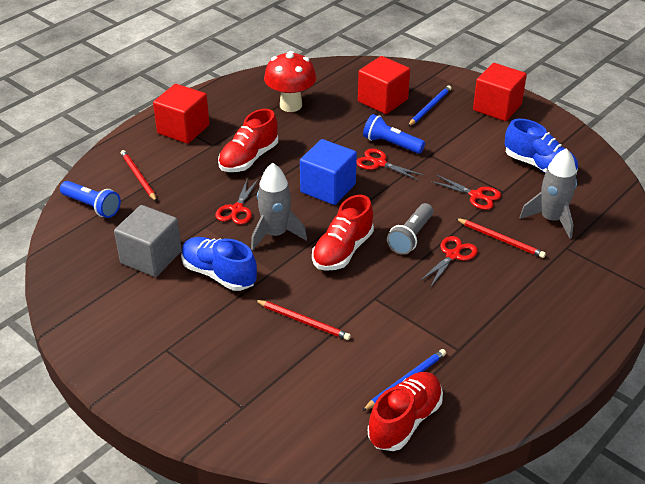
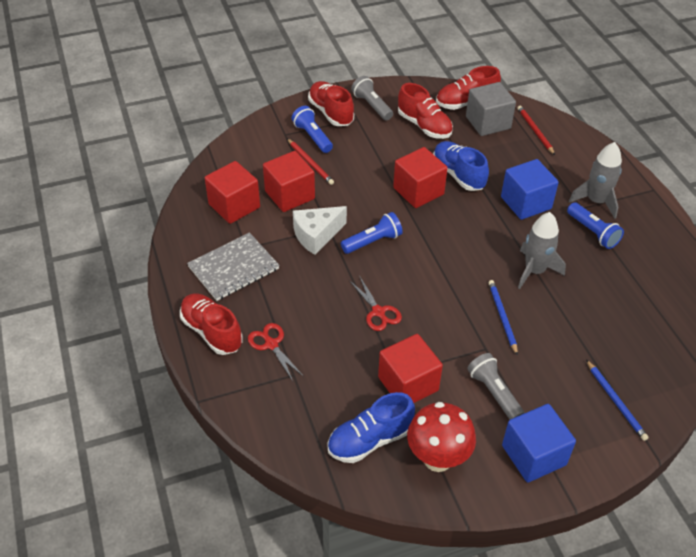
blue cube: 1 -> 2
blue flashlight: 2 -> 3
grey flashlight: 1 -> 2
grey notebook: 0 -> 1
red cube: 3 -> 4
red pencil: 3 -> 2
red scissors: 4 -> 2
red shoe: 3 -> 4
white cheese: 0 -> 1

